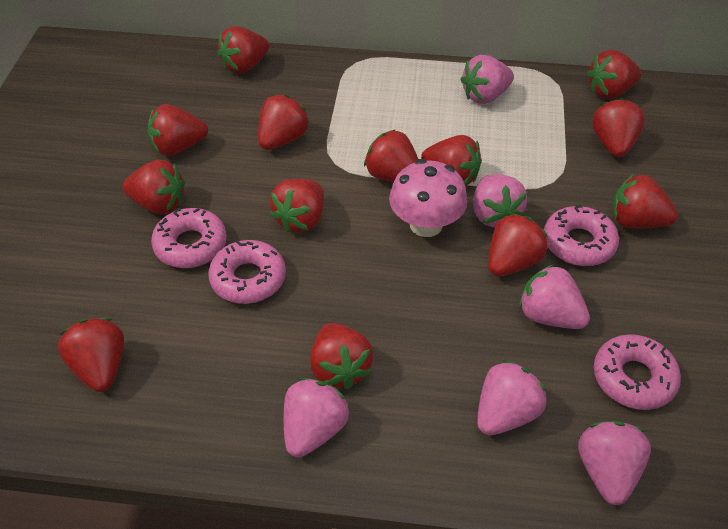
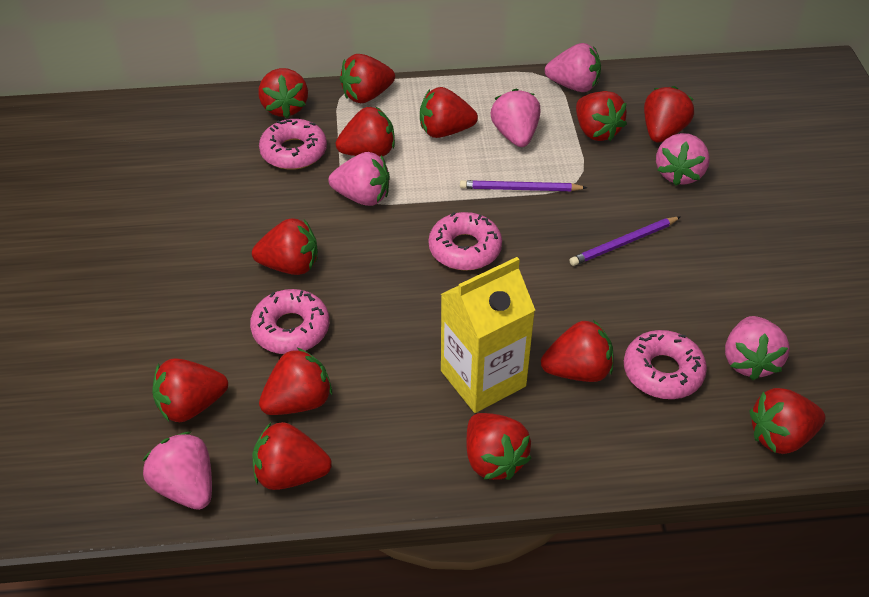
pink mushroom: 1 -> 0
purple pencil: 0 -> 2
yellow carton: 0 -> 1

